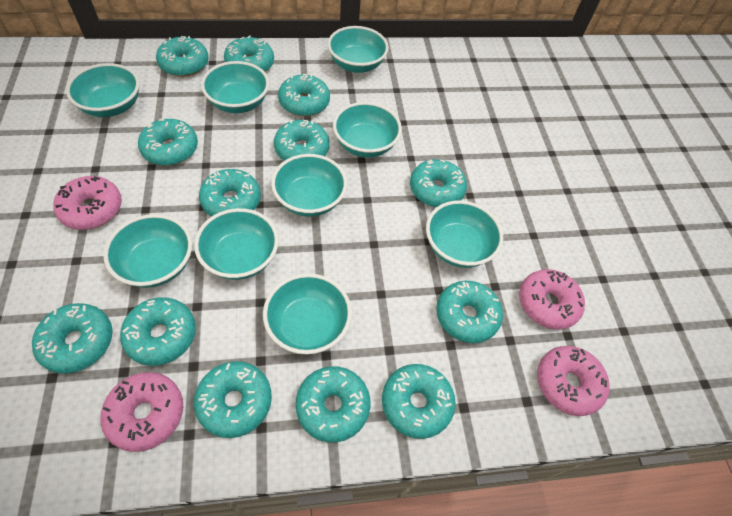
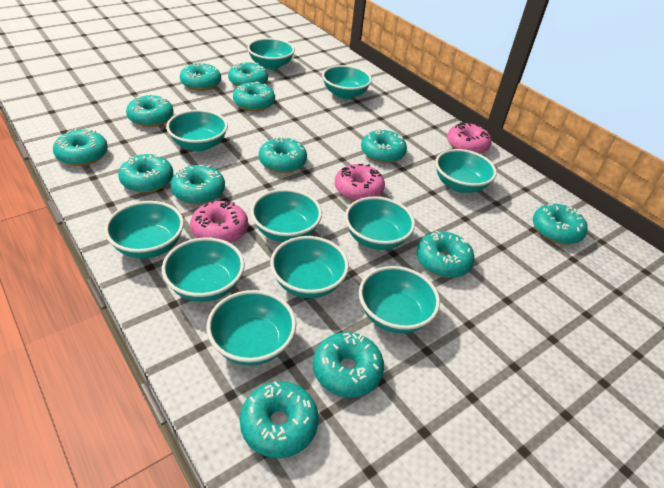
pink donut: 4 -> 3
turquoise bowl: 9 -> 11

